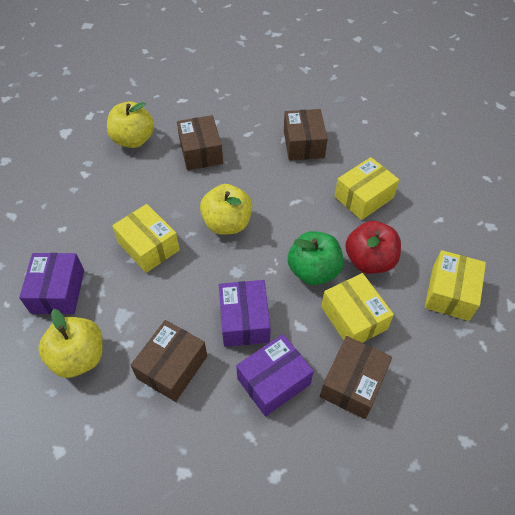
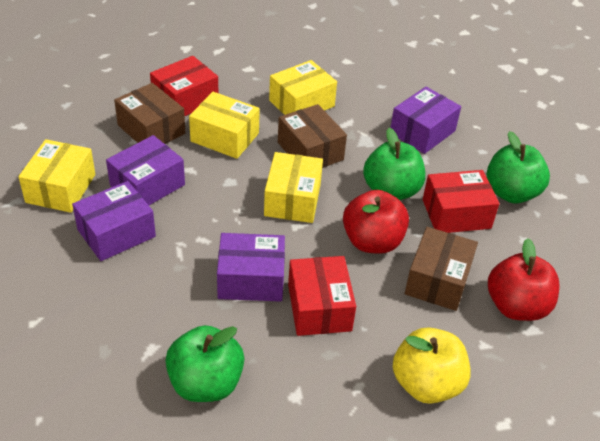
brown box: 4 -> 3
green apple: 1 -> 3
purple box: 3 -> 4
red apple: 1 -> 2
red box: 0 -> 3
yellow apple: 3 -> 1

